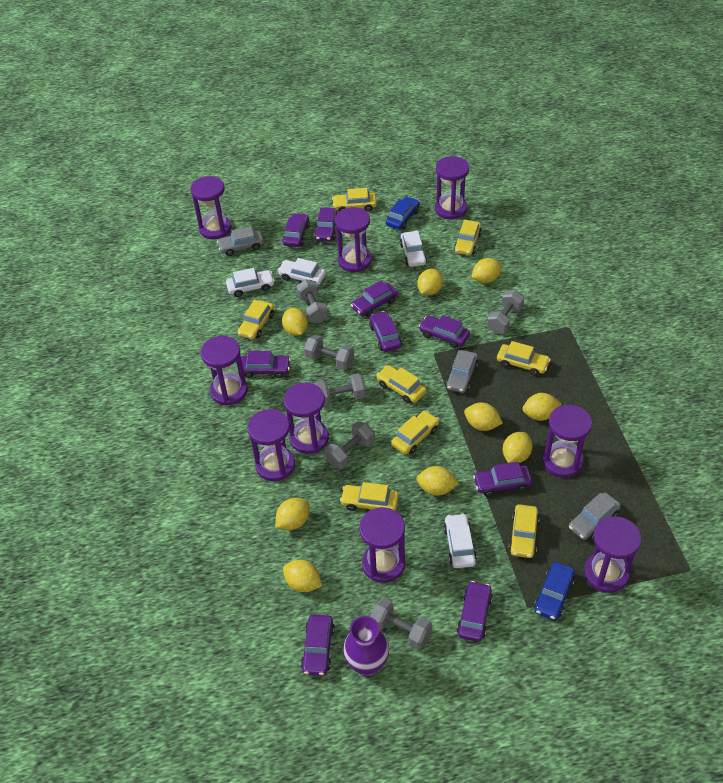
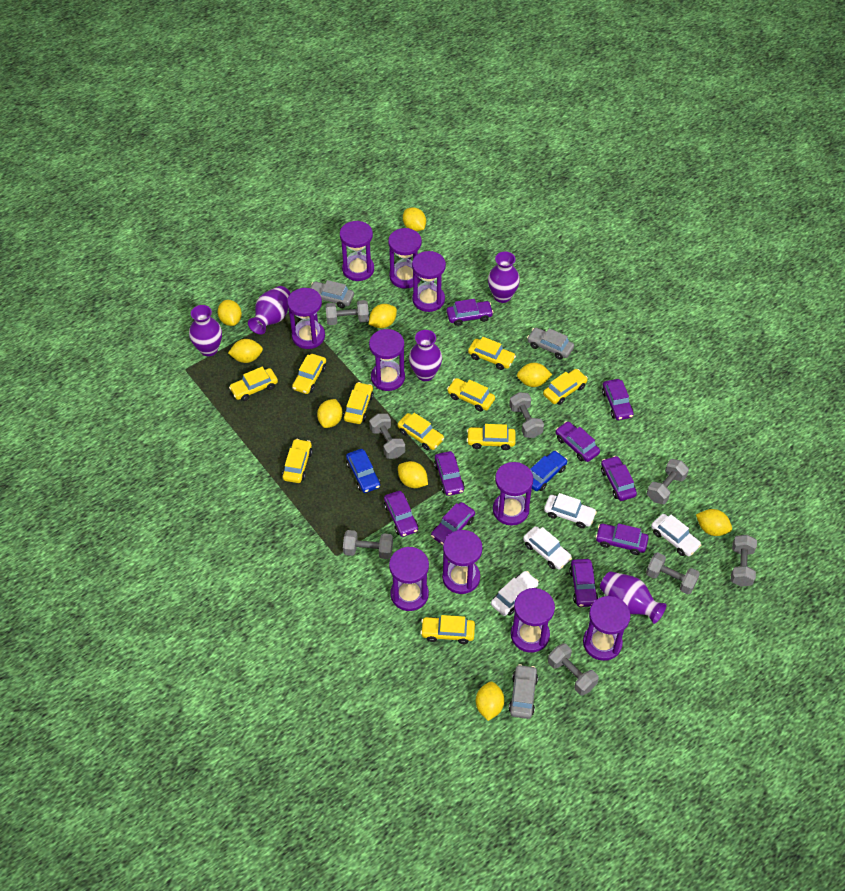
grey dumbbell: 6 -> 8
purple hourglass: 9 -> 10
purple vase: 1 -> 5
yellow car: 8 -> 10

